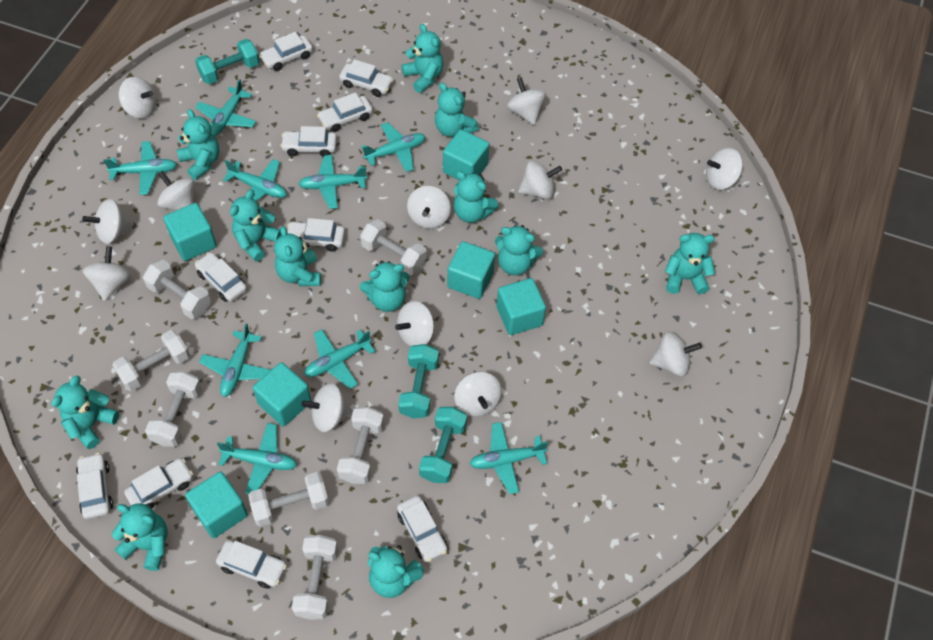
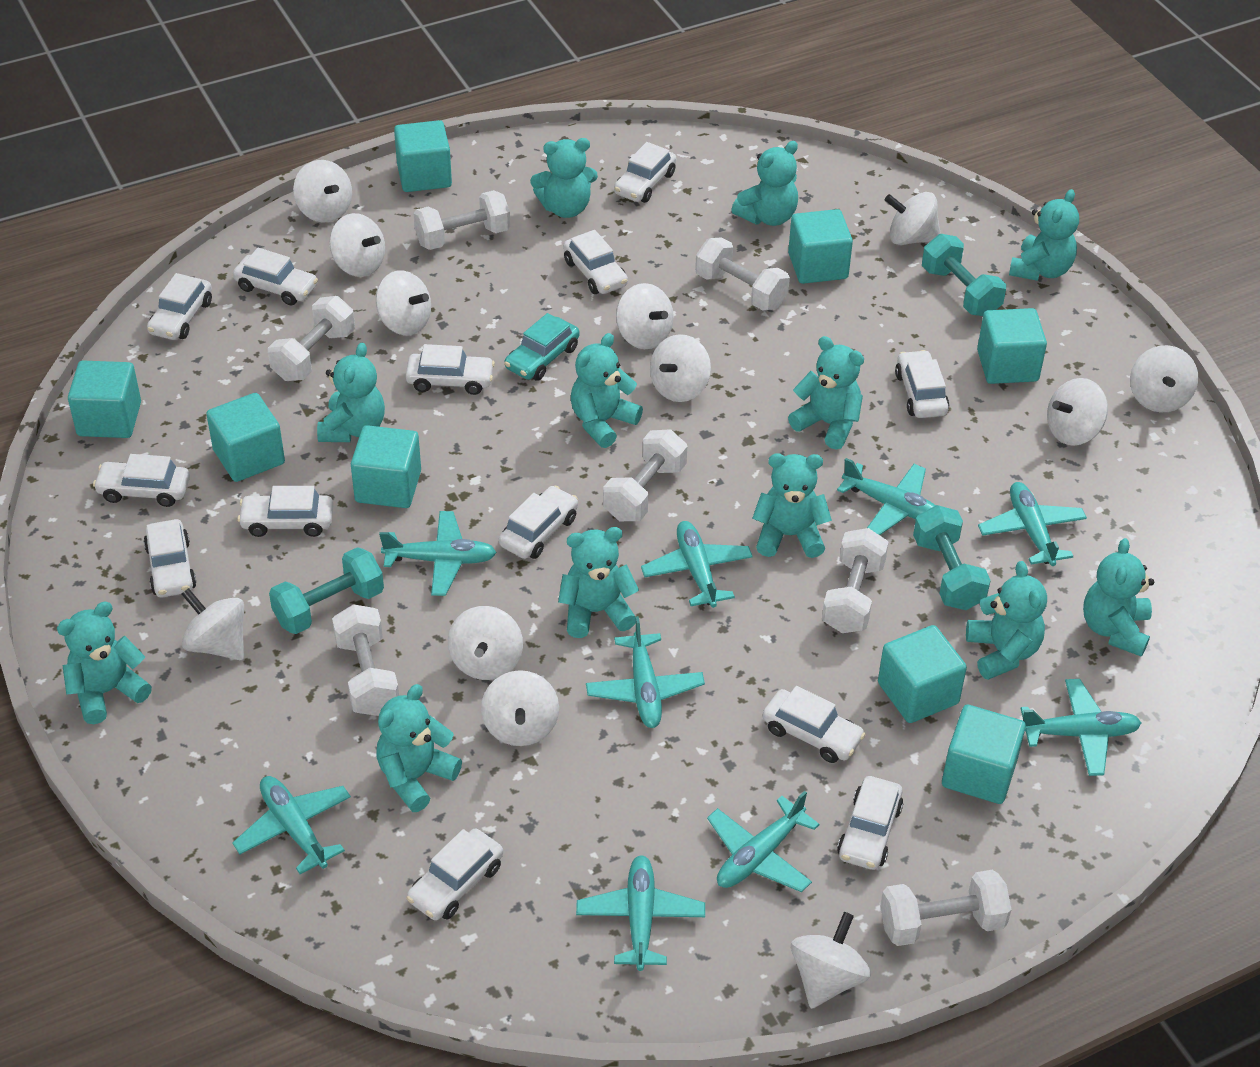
turquoise car: 0 -> 1
turquoise cube: 6 -> 8
white car: 10 -> 13

